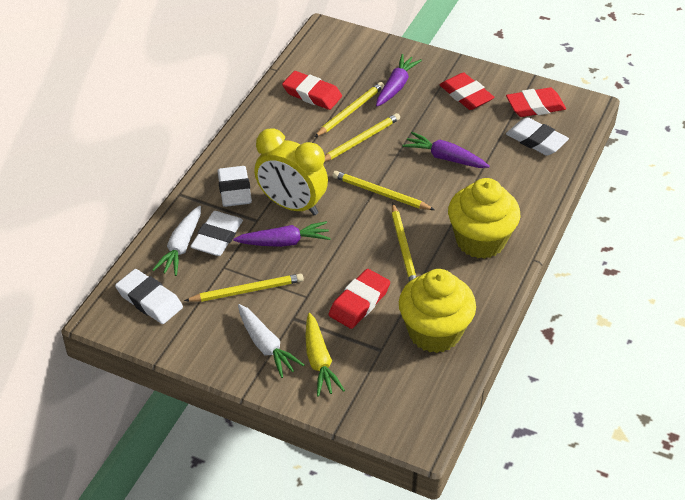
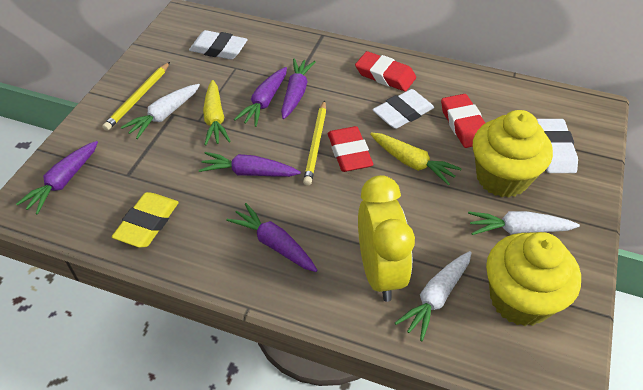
purple carrot: 3 -> 5
red eraser: 4 -> 3
white carrot: 2 -> 3
white eraser: 4 -> 3
yellow carrot: 1 -> 2
yellow eraser: 0 -> 1
yellow pencil: 5 -> 2

